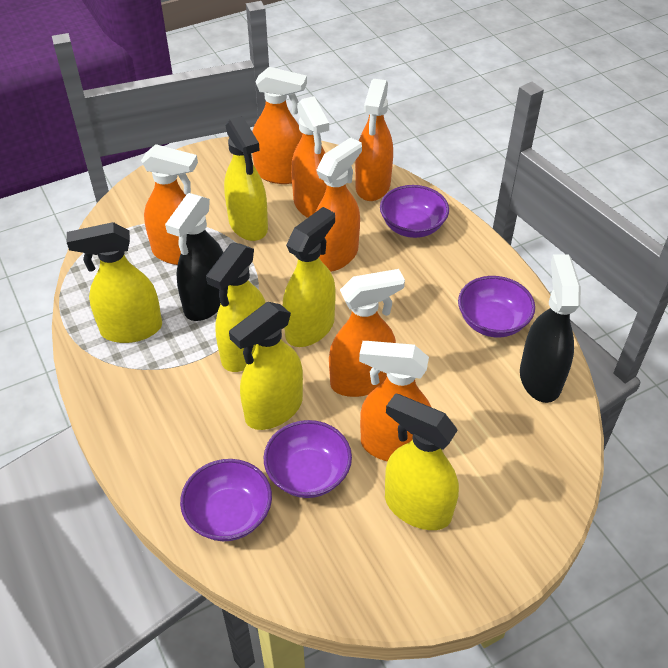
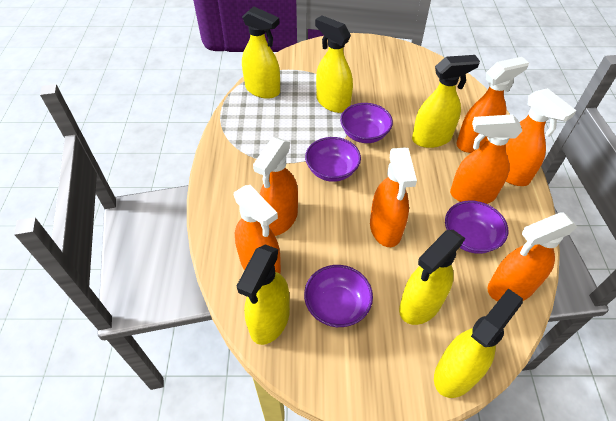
black spray bottle: 2 -> 0

